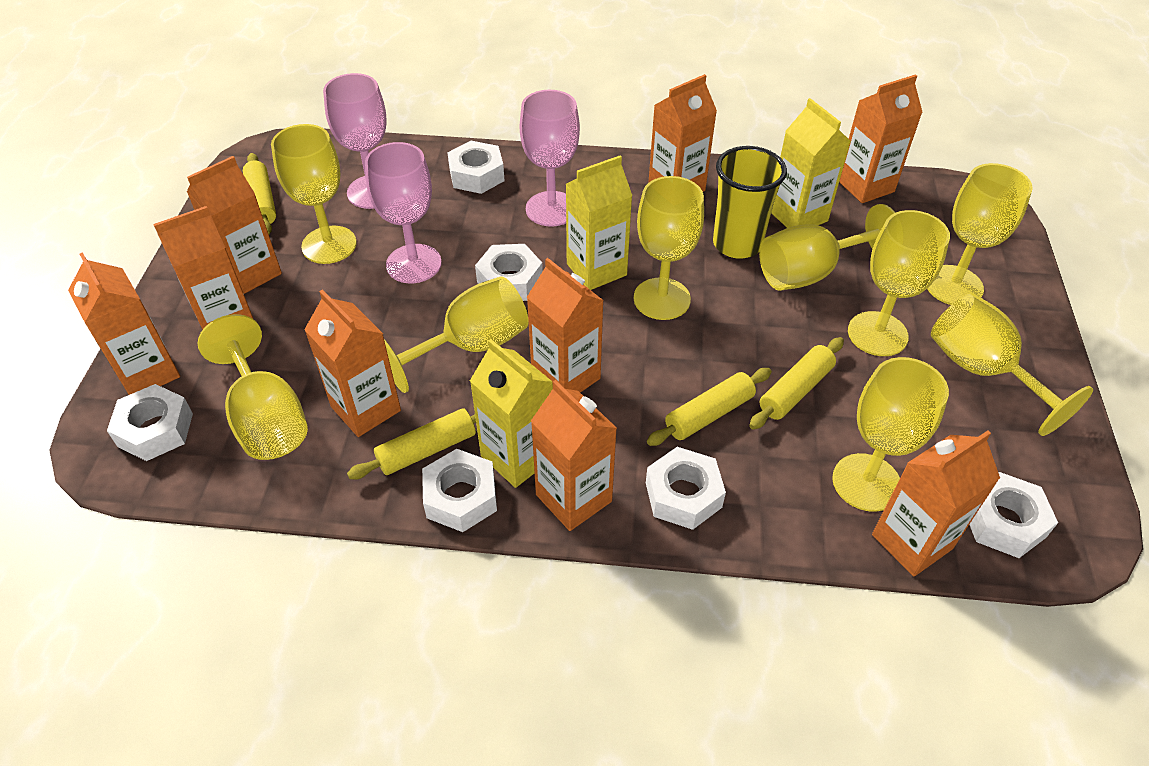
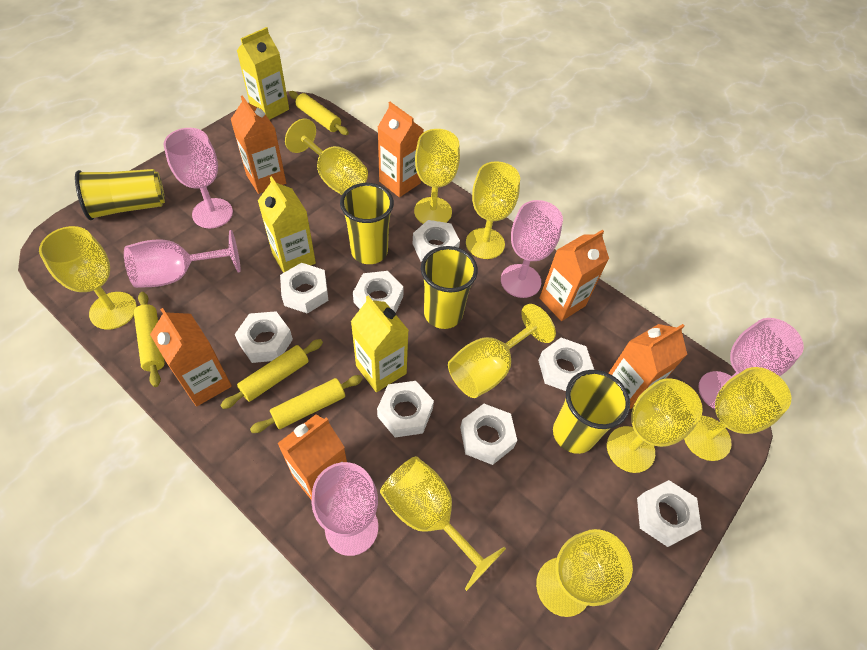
orange carton: 9 -> 6
pink goblet: 3 -> 5
white nut: 6 -> 8
yellow cup: 1 -> 4

